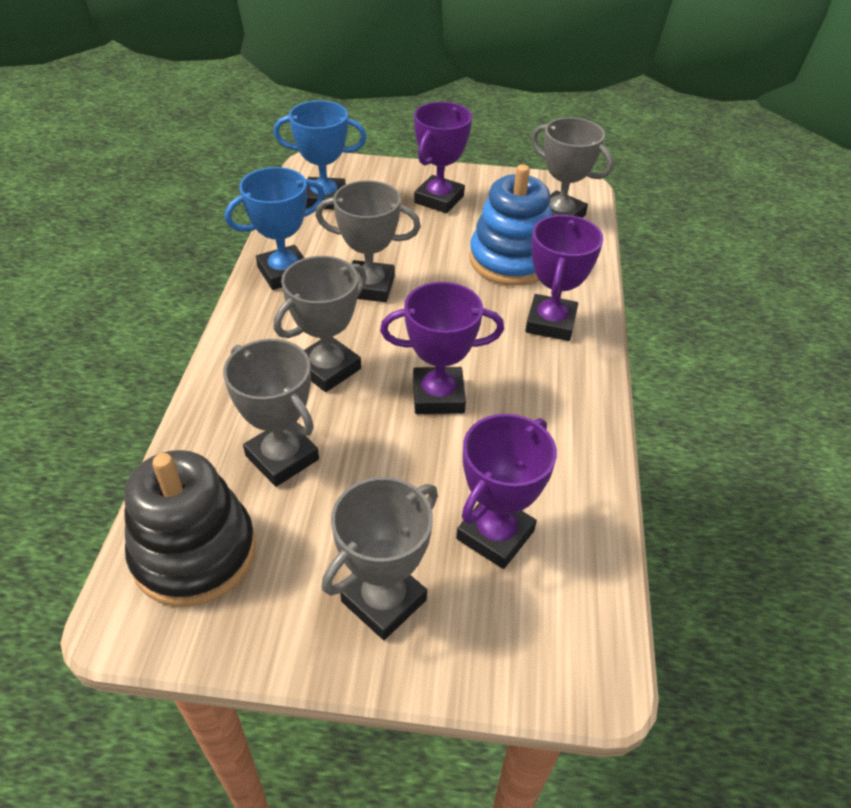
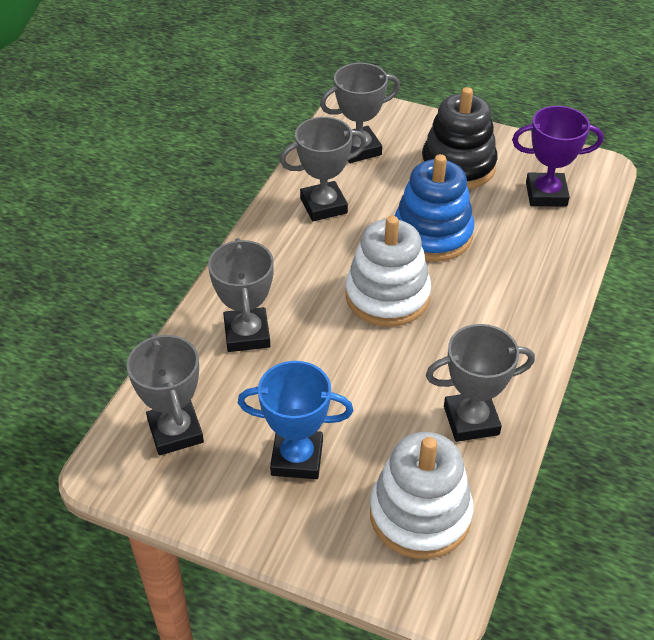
blue trophy: 2 -> 1
purple trophy: 4 -> 1
white stacking toy: 0 -> 2

